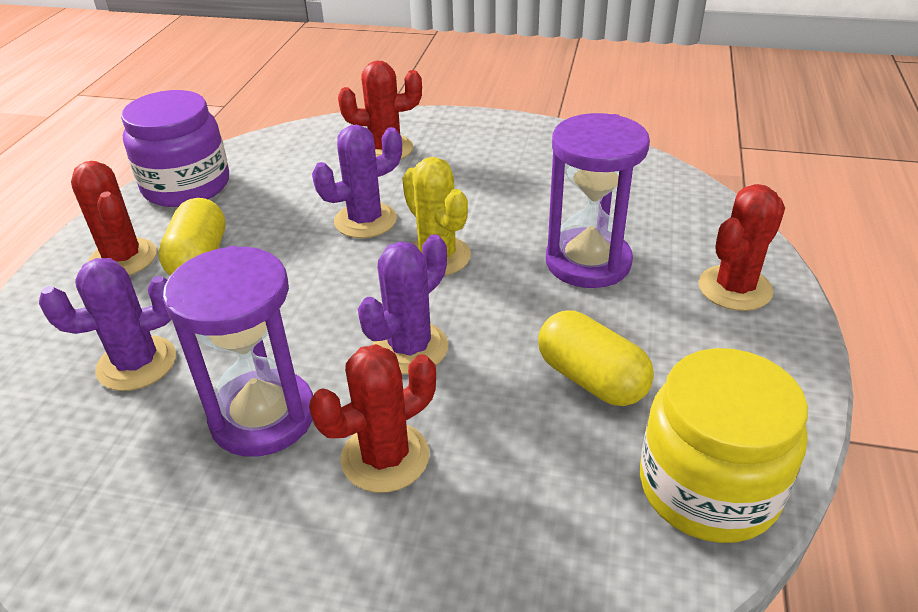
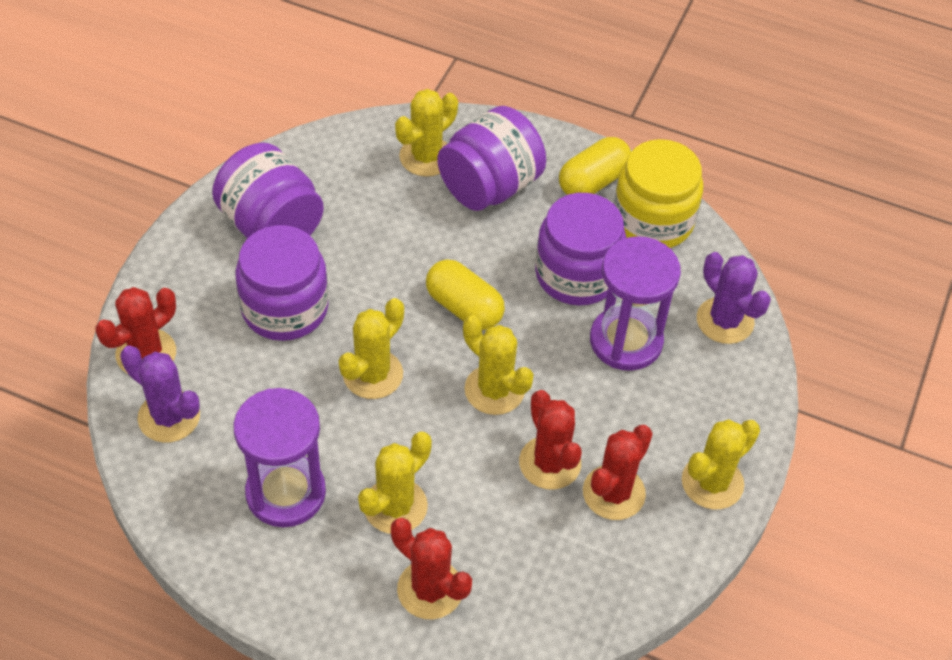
purple cactus: 3 -> 2
purple jar: 1 -> 4
yellow cactus: 1 -> 5

